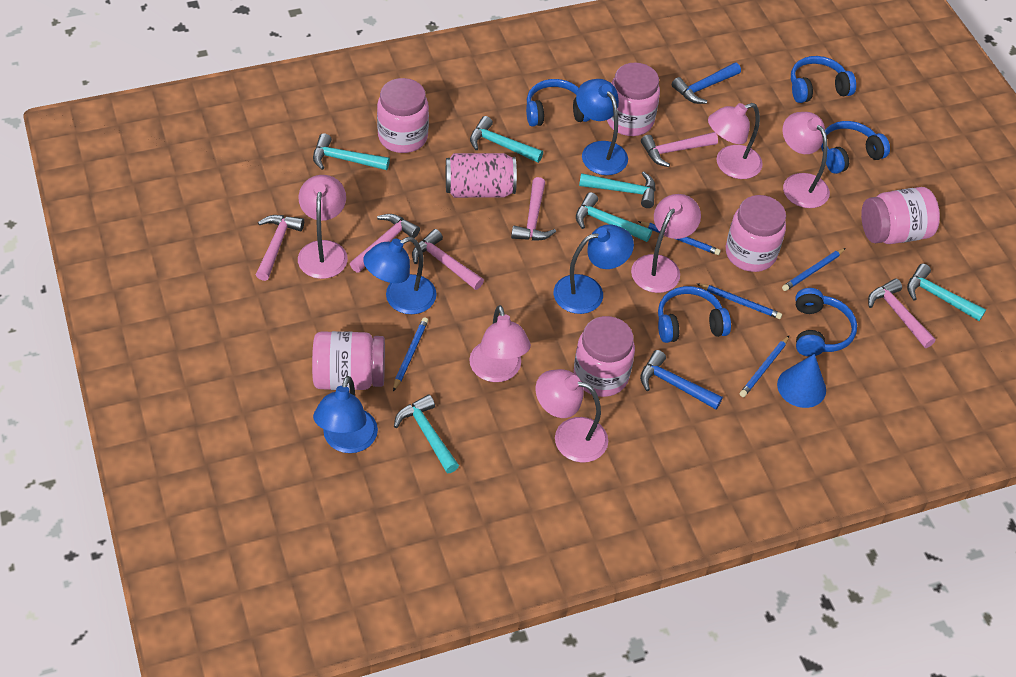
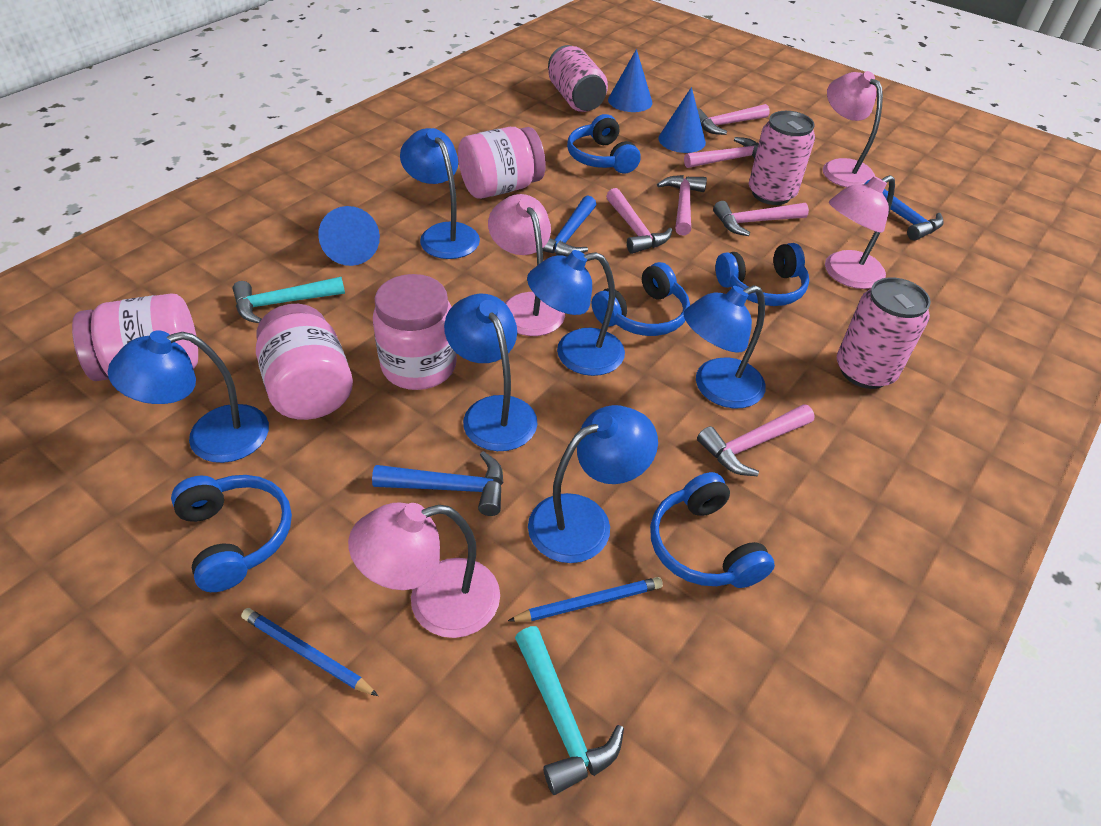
blue cone: 1 -> 3
blue hammer: 2 -> 3
blue lamp: 4 -> 6
blue pencil: 5 -> 2
pink can: 1 -> 3
pink jar: 6 -> 4
pink lamp: 6 -> 4
turquoise hammer: 6 -> 2

